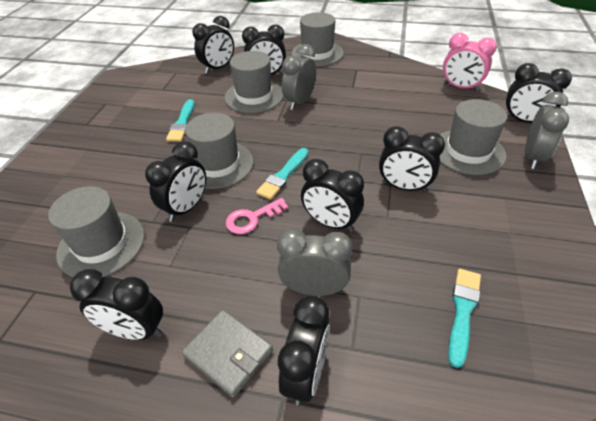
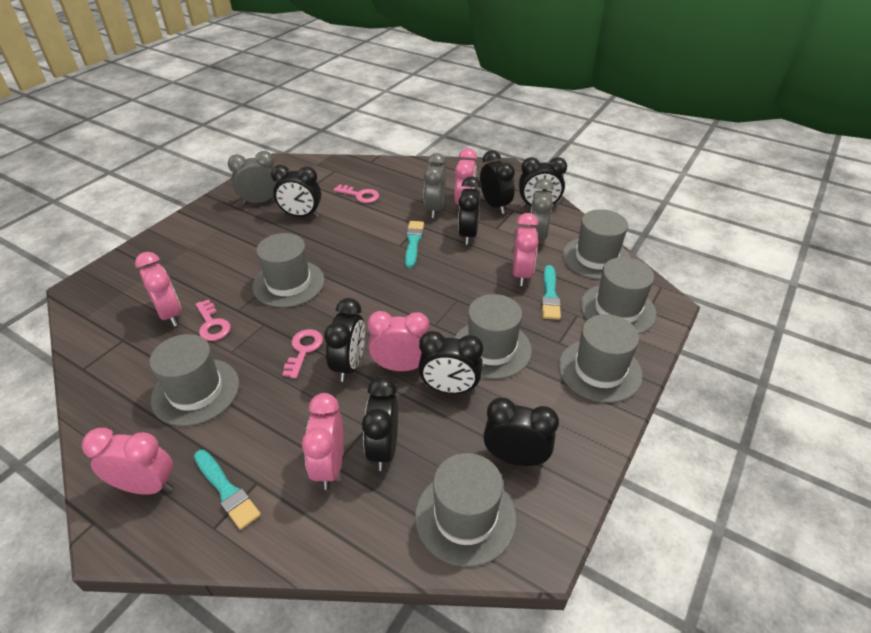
grey hat: 5 -> 7
grey wallet: 1 -> 0
pink clock: 1 -> 6
pink key: 1 -> 3

